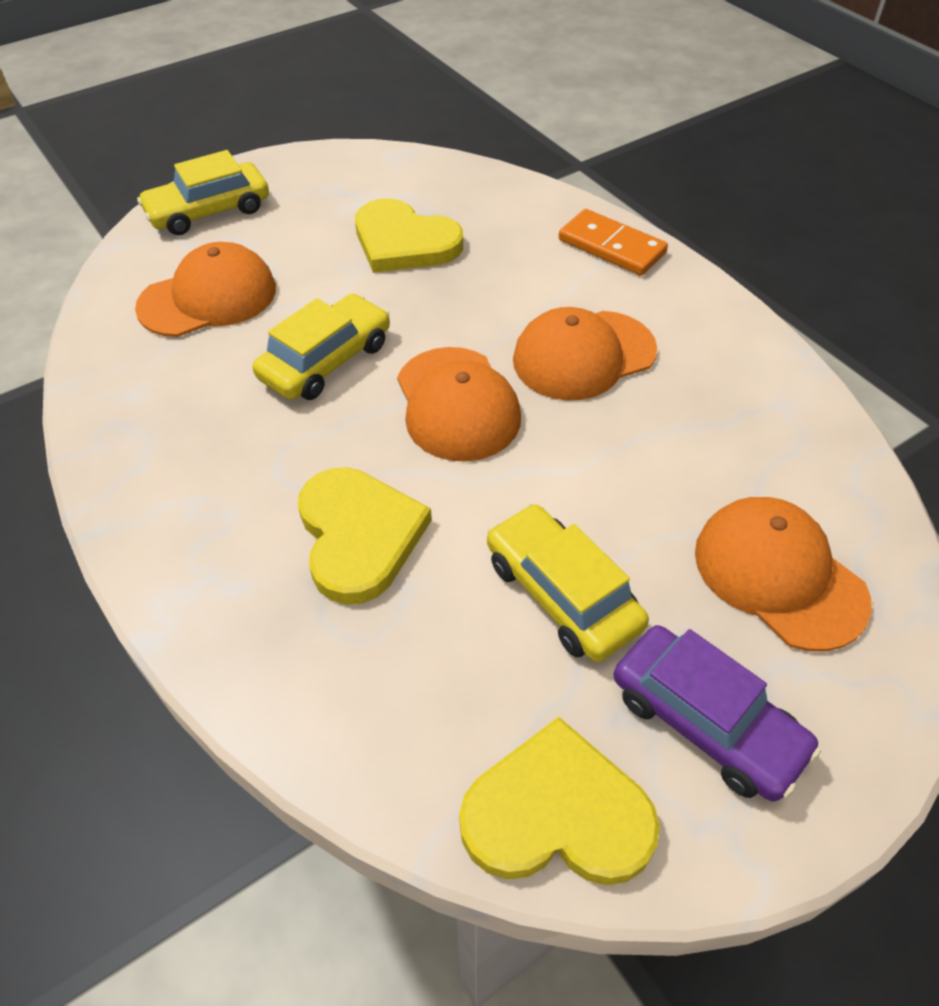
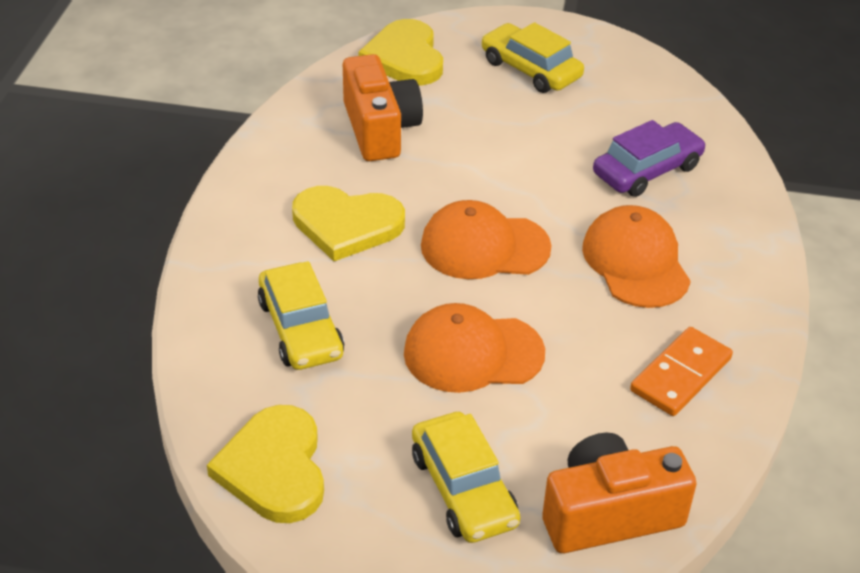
orange camera: 0 -> 2
orange cap: 4 -> 3

